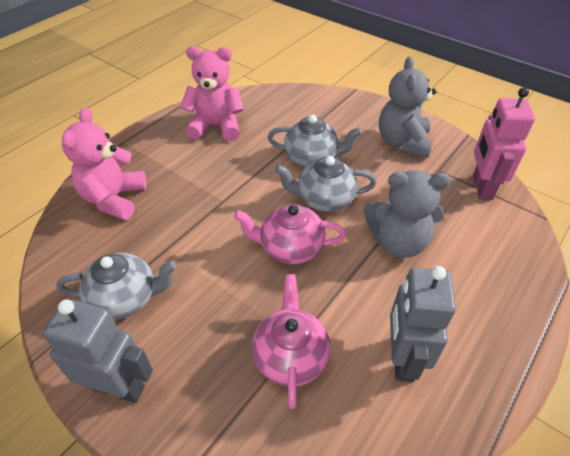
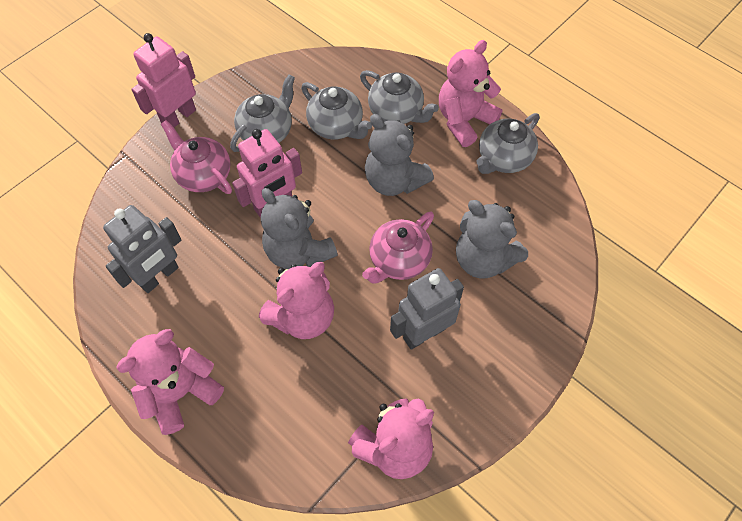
grey teapot: 3 -> 4
grey teddy bear: 2 -> 3
pink robot: 1 -> 2
pink teddy bear: 2 -> 4

